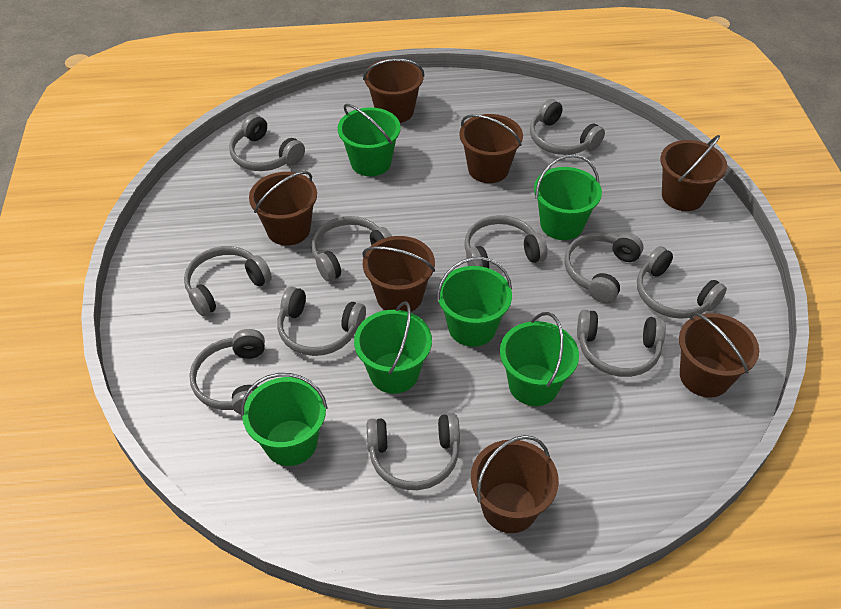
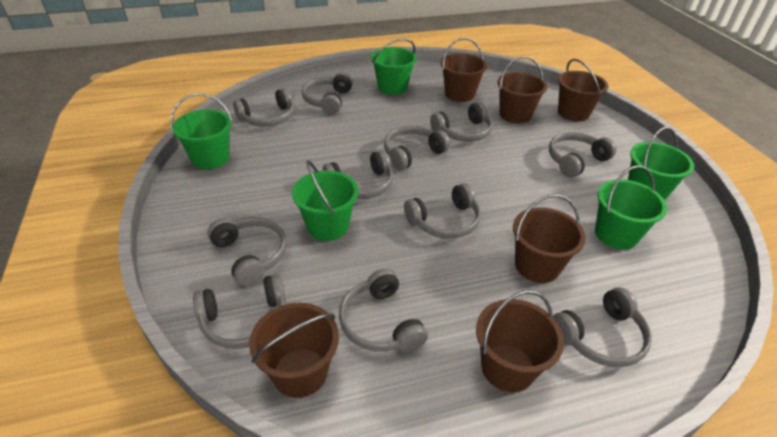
brown bucket: 7 -> 6
green bucket: 6 -> 5

